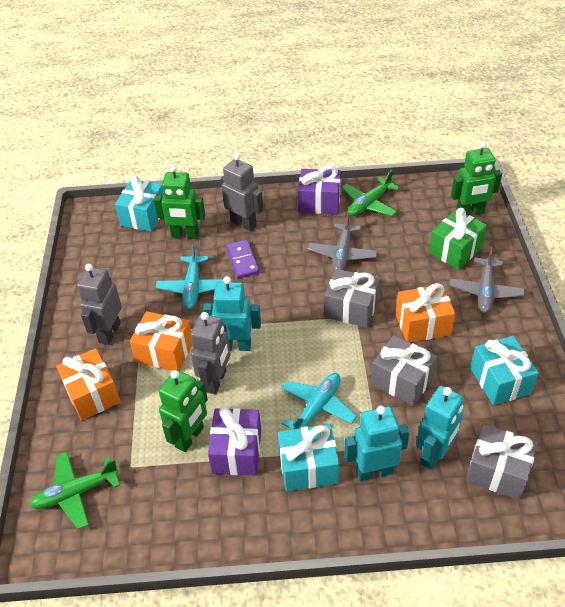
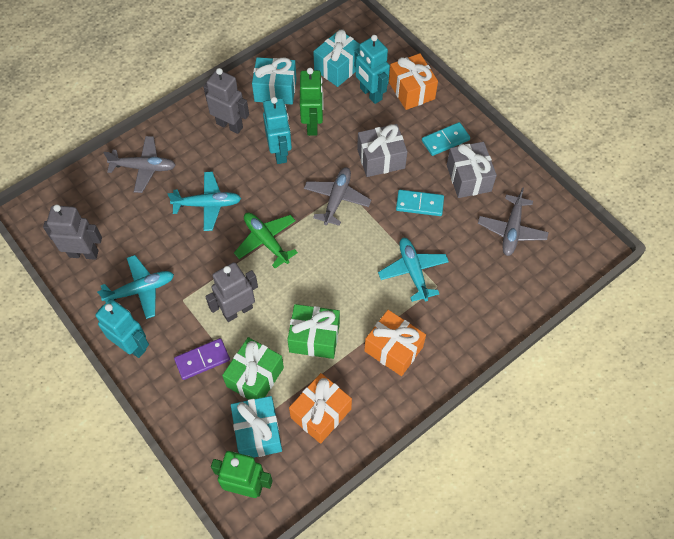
green gift: 1 -> 2
green plane: 2 -> 1
green robot: 3 -> 2
grey gift: 3 -> 2
grey plane: 2 -> 3
purple gift: 2 -> 0
turquoise domino: 0 -> 2
turquoise plane: 2 -> 3

